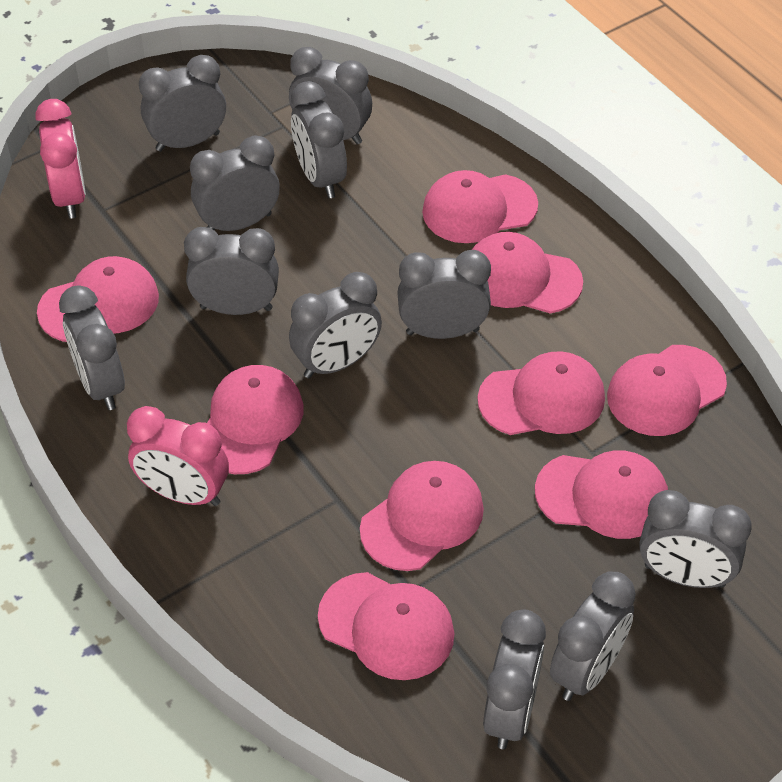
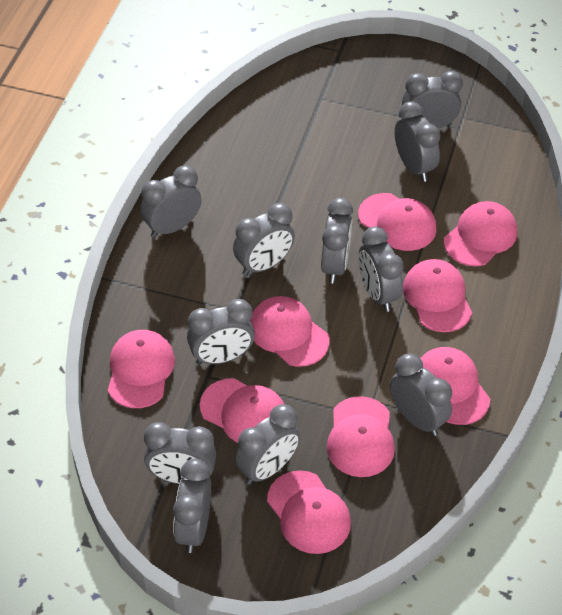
pink clock: 2 -> 0

